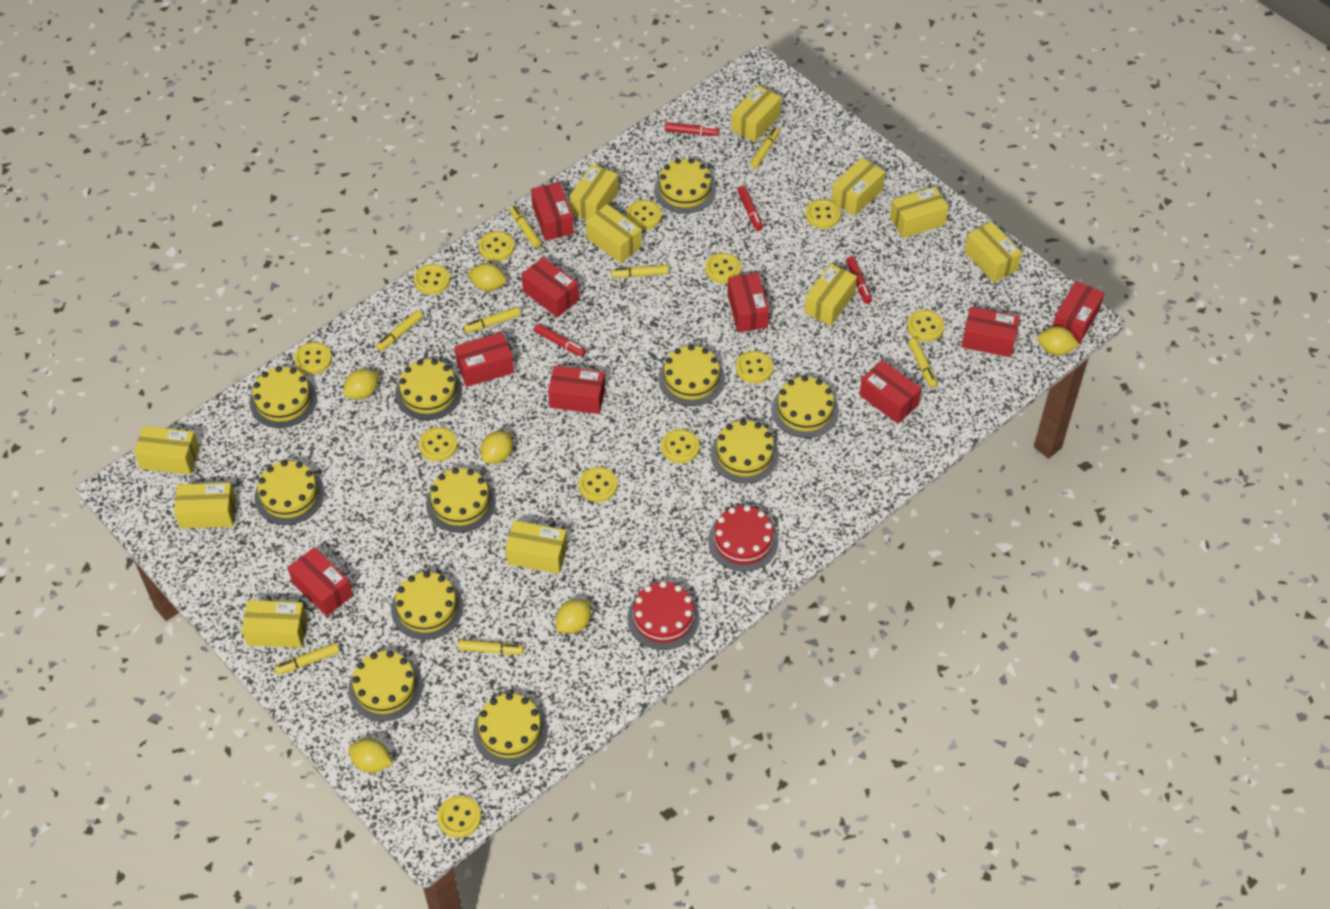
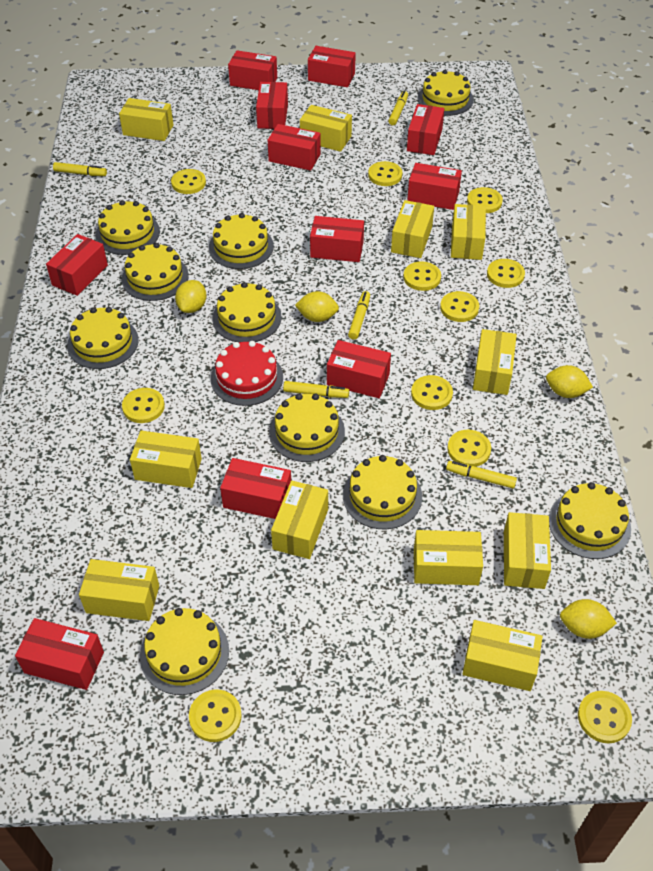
red box: 9 -> 11
red cake: 2 -> 1
red marker: 4 -> 0
yellow button: 12 -> 11
yellow cake: 11 -> 10
yellow lemon: 6 -> 4
yellow marker: 8 -> 5

